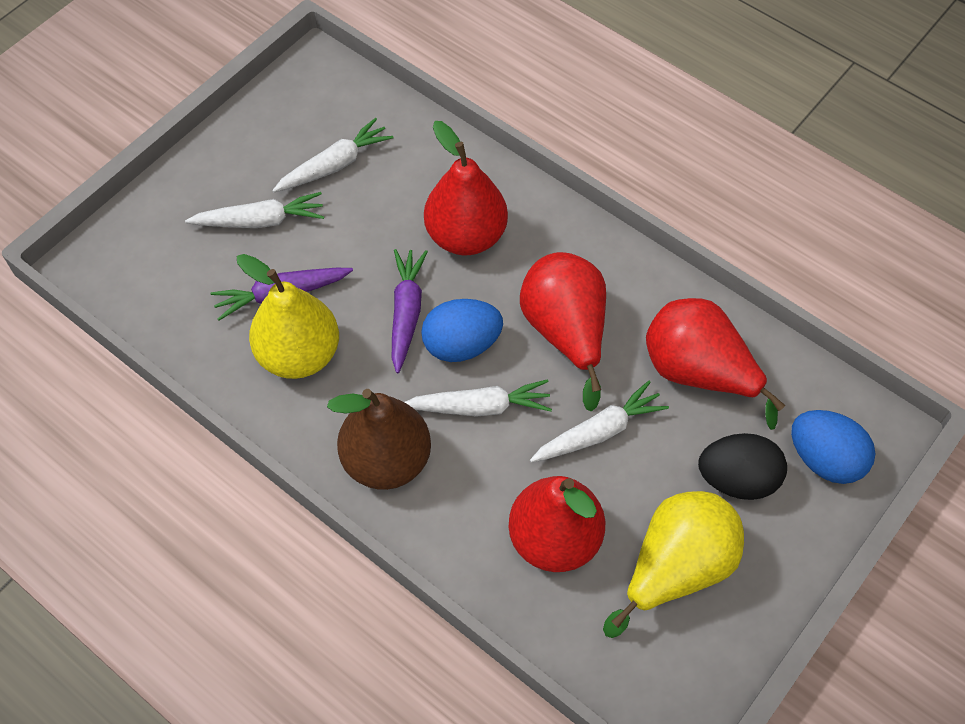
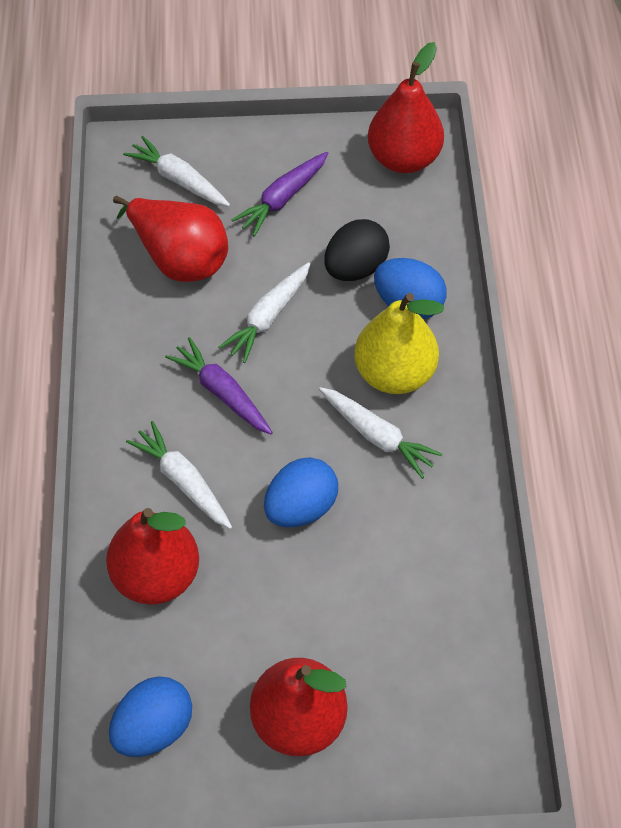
blue egg: 2 -> 3
brown pear: 1 -> 0
yellow pear: 2 -> 1

